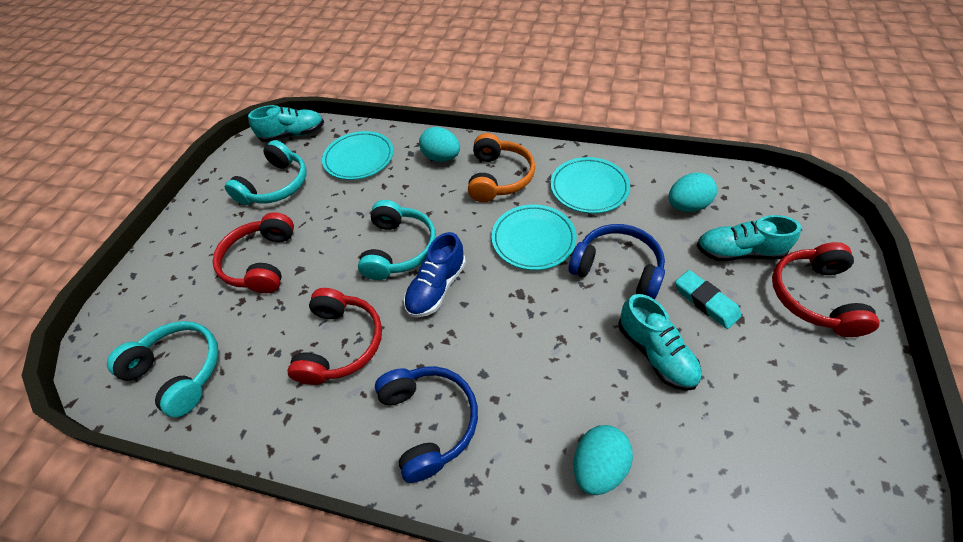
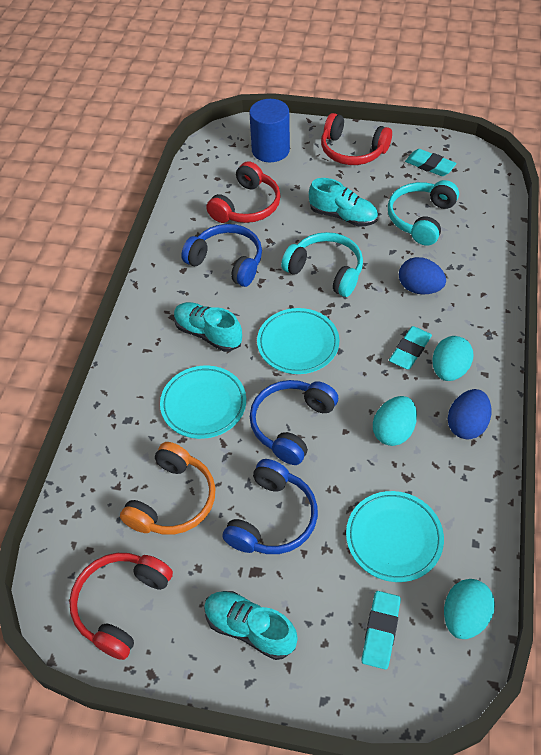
blue cylinder: 0 -> 1
blue egg: 0 -> 2
blue headphones: 2 -> 3
blue shoe: 1 -> 0
turquoise eraser: 1 -> 3
turquoise headphones: 3 -> 2

